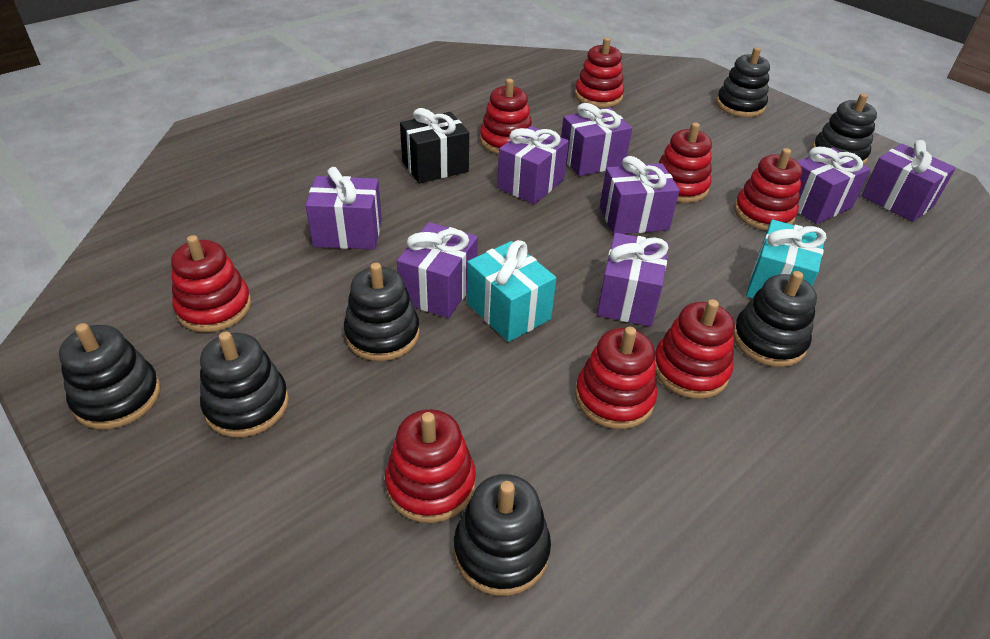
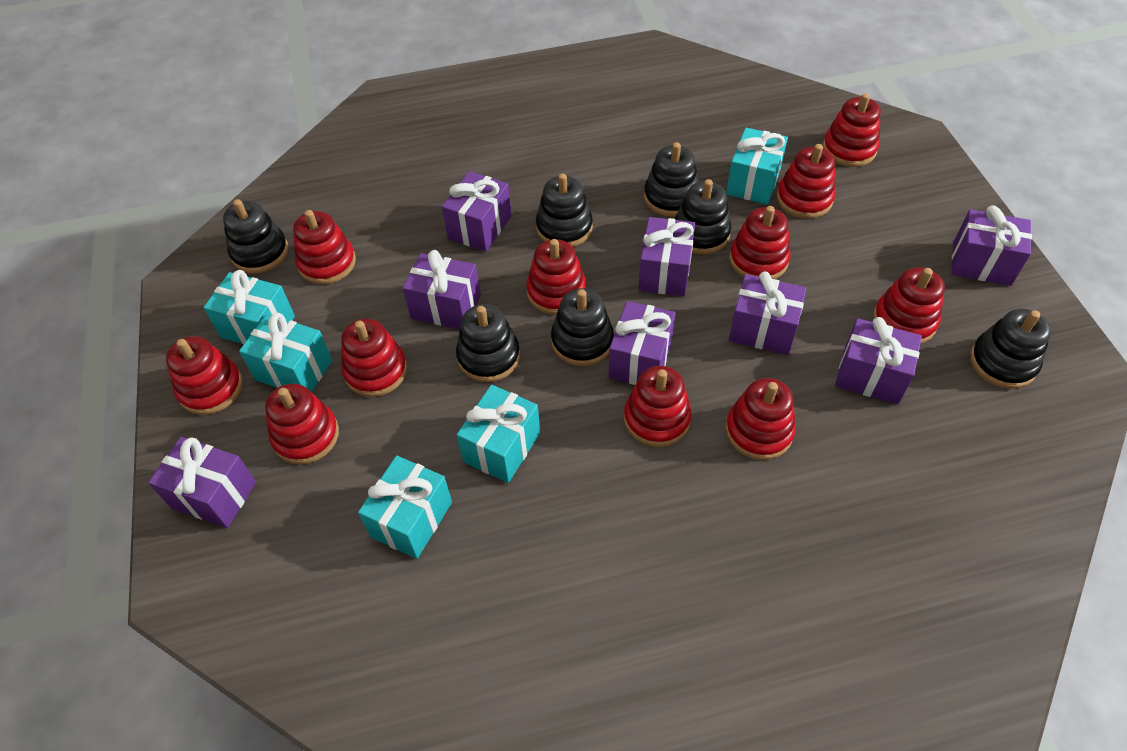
black gift: 1 -> 0
red stacking toy: 8 -> 11
turquoise gift: 2 -> 5

